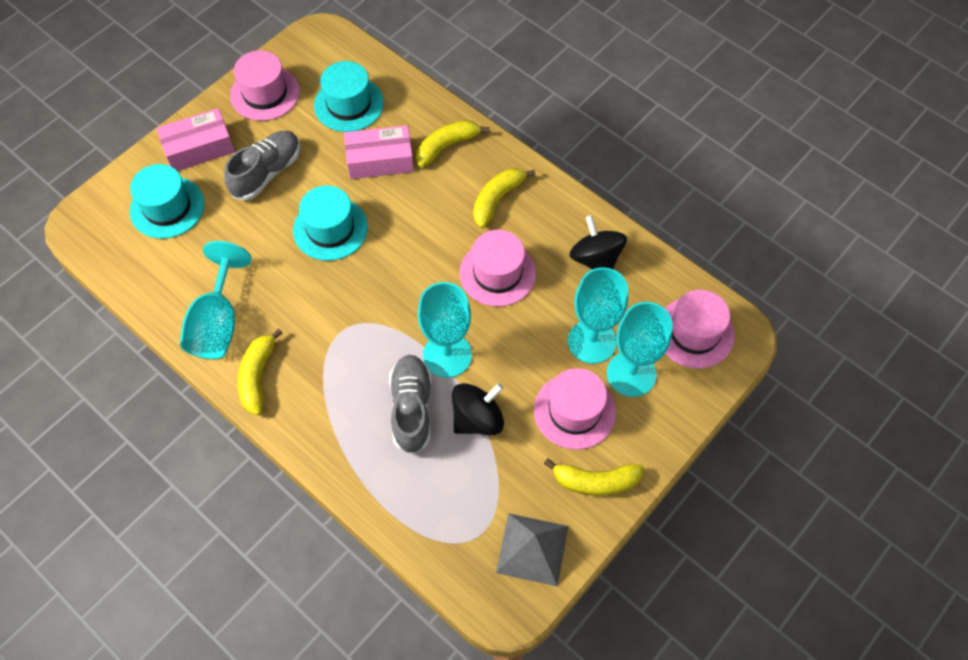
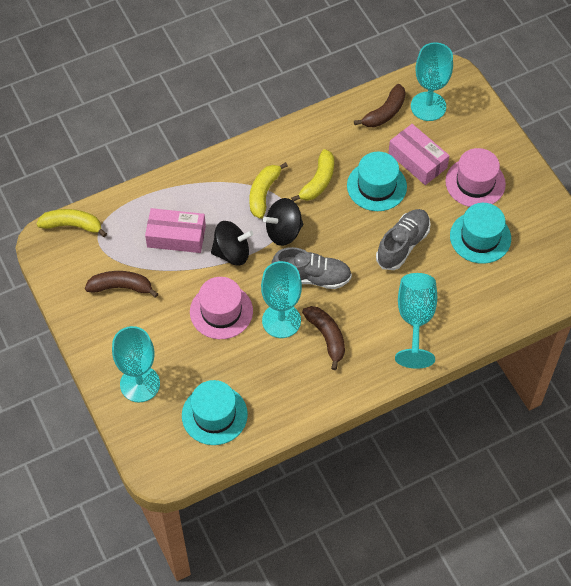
brown banana: 0 -> 3
grey pyramid: 1 -> 0
pink hat: 4 -> 2
yellow banana: 4 -> 3

